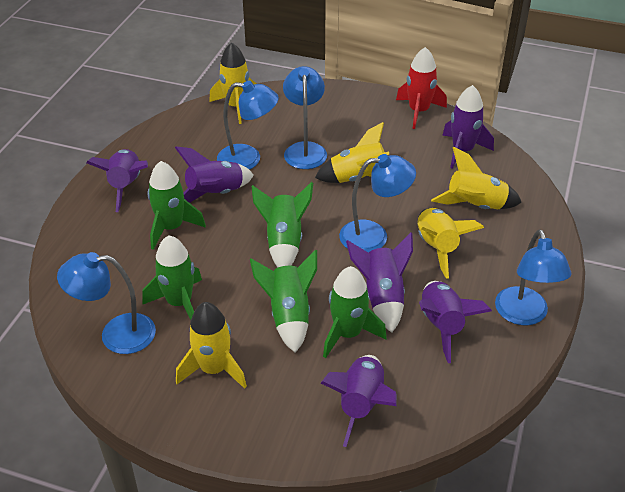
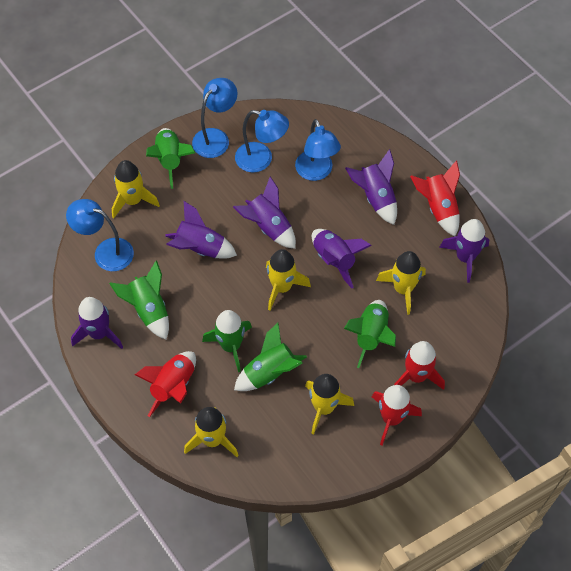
blue lamp: 5 -> 4
red rocket: 1 -> 4

